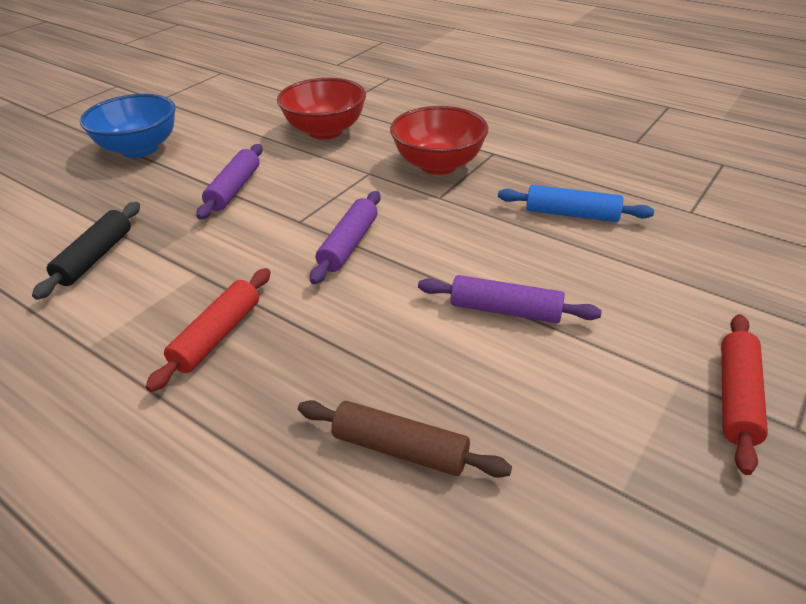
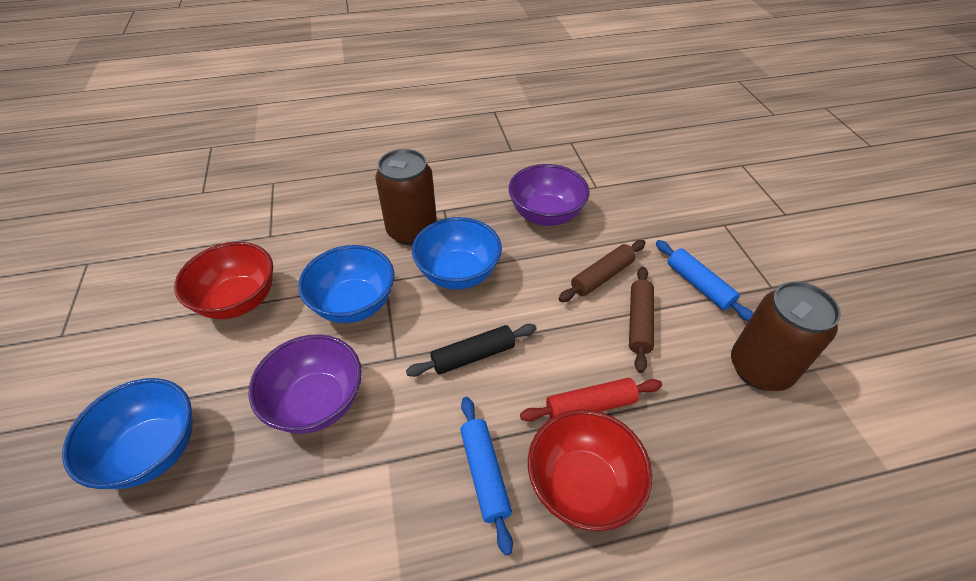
blue bowl: 1 -> 3
blue rolling pin: 1 -> 2
brown can: 0 -> 2
brown rolling pin: 1 -> 2
purple bowl: 0 -> 2
purple rolling pin: 3 -> 0
red rolling pin: 2 -> 1

